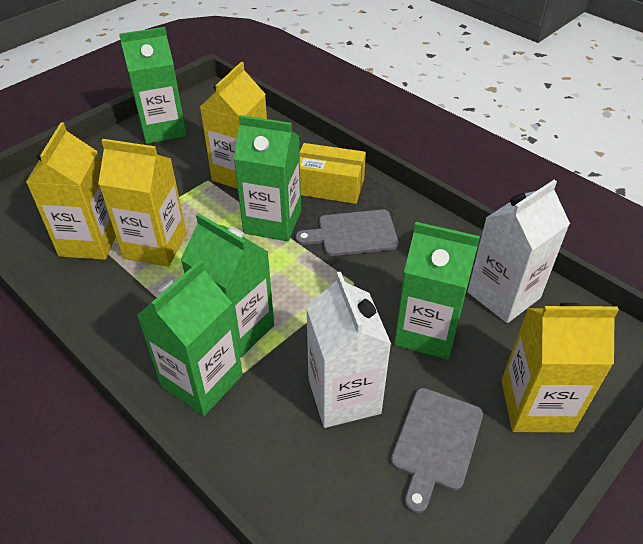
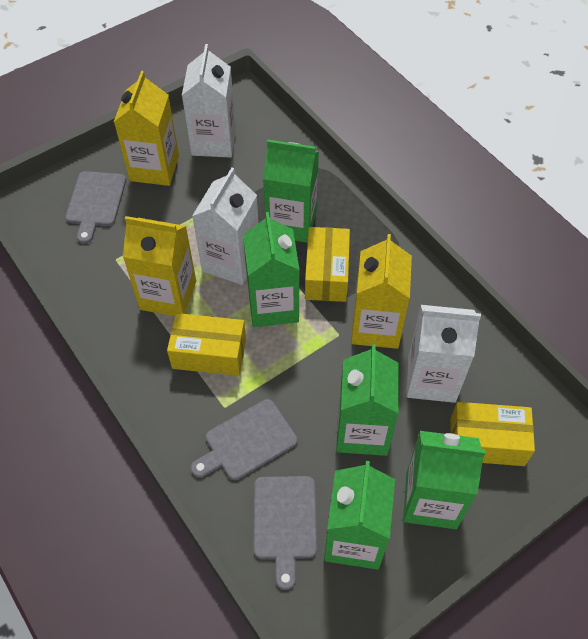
grey cutting board: 2 -> 3
white carton: 2 -> 3
yellow box: 1 -> 3
yellow carton: 4 -> 3

